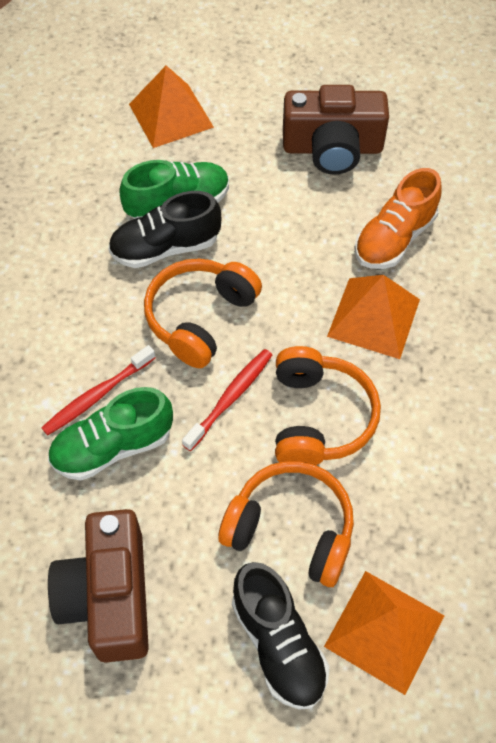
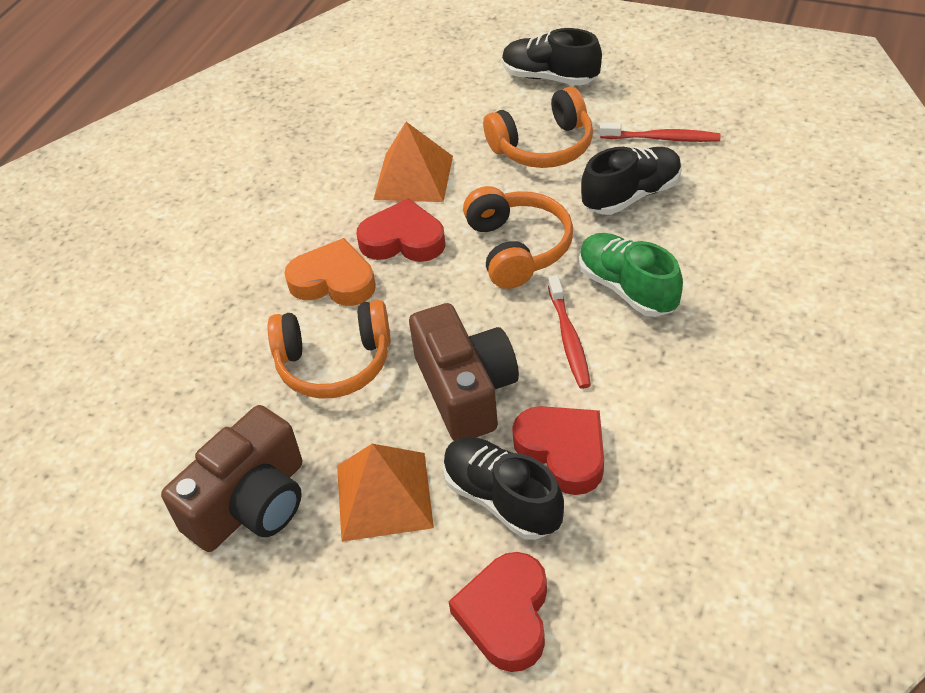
black shoe: 2 -> 3
green shoe: 2 -> 1
orange heart: 0 -> 1
orange pyramid: 3 -> 2
orange shoe: 1 -> 0
red heart: 0 -> 3

